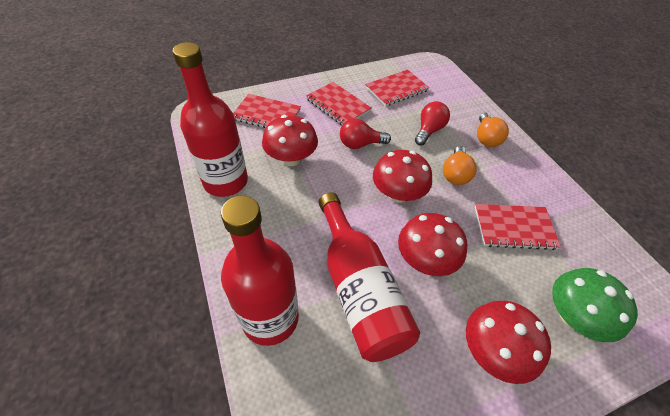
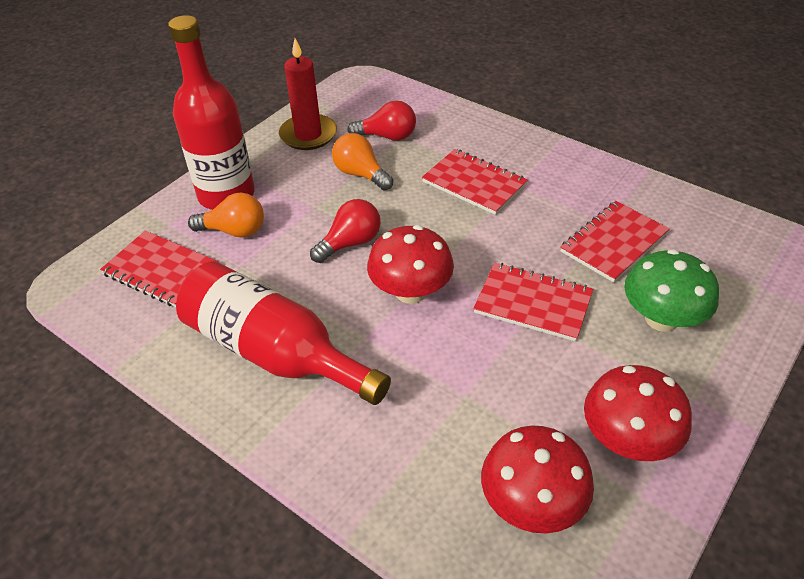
red bottle: 3 -> 2
red candle: 0 -> 1
red mushroom: 4 -> 3

